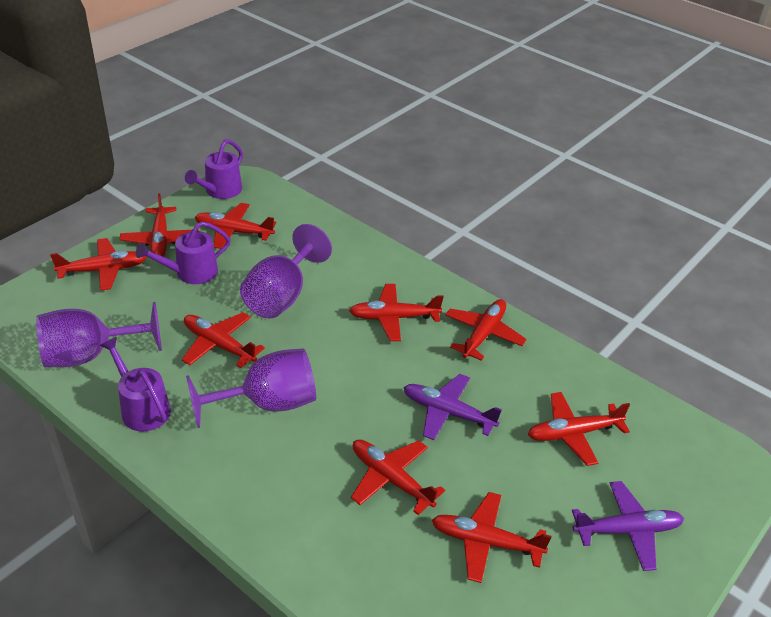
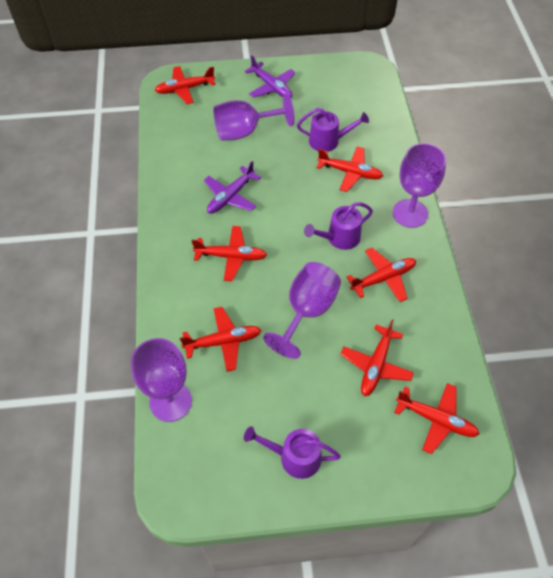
purple goblet: 3 -> 4
red plane: 9 -> 7

